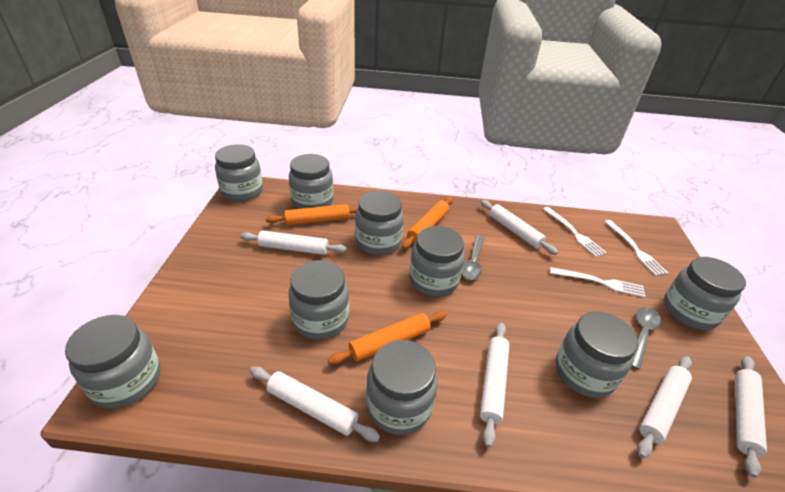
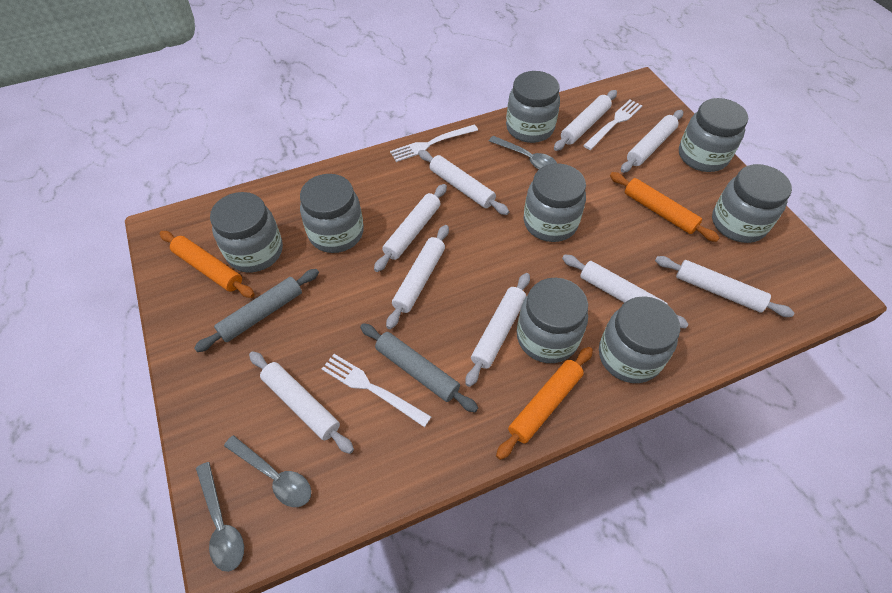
grey jar: 9 -> 8
grey rolling pin: 0 -> 2
grey spoon: 2 -> 3
white rolling pin: 6 -> 9

